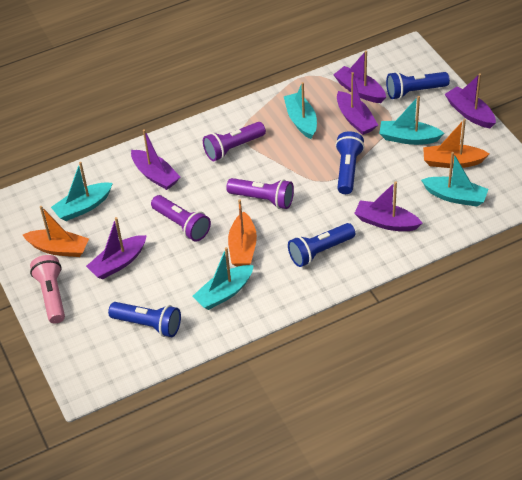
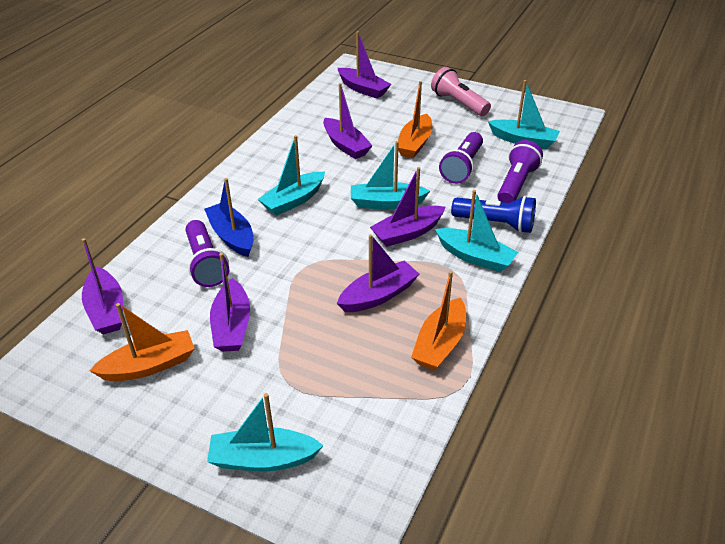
blue boat: 0 -> 1
blue flashlight: 4 -> 1

